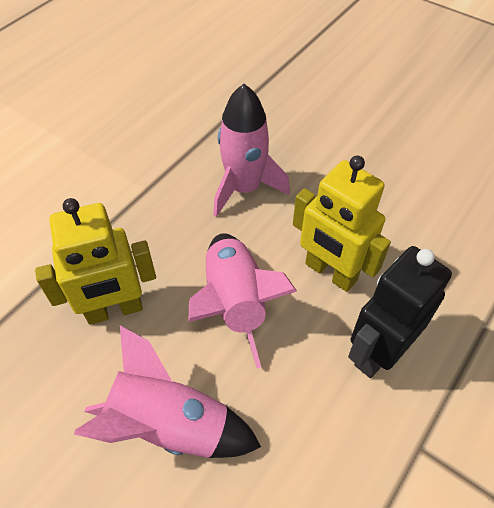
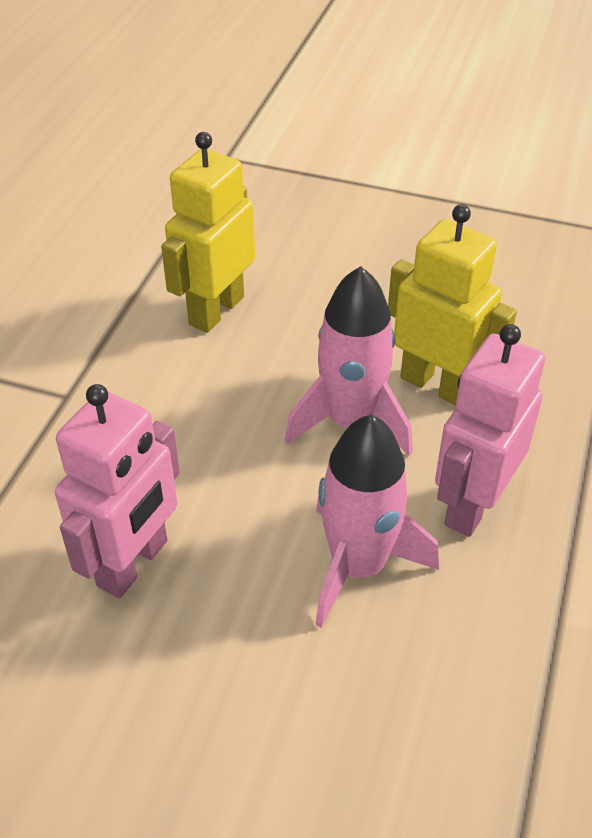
black robot: 1 -> 0
pink robot: 0 -> 2
pink rocket: 3 -> 2

